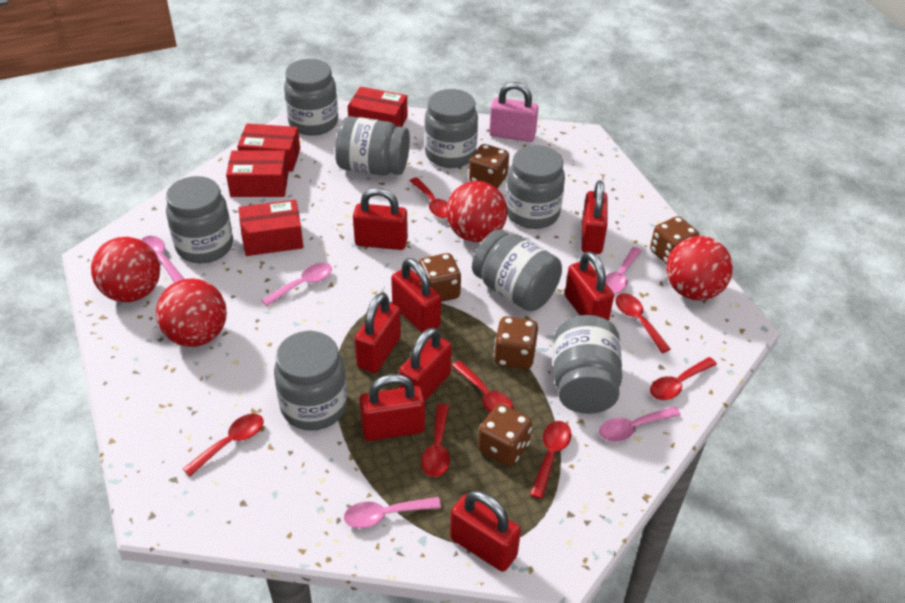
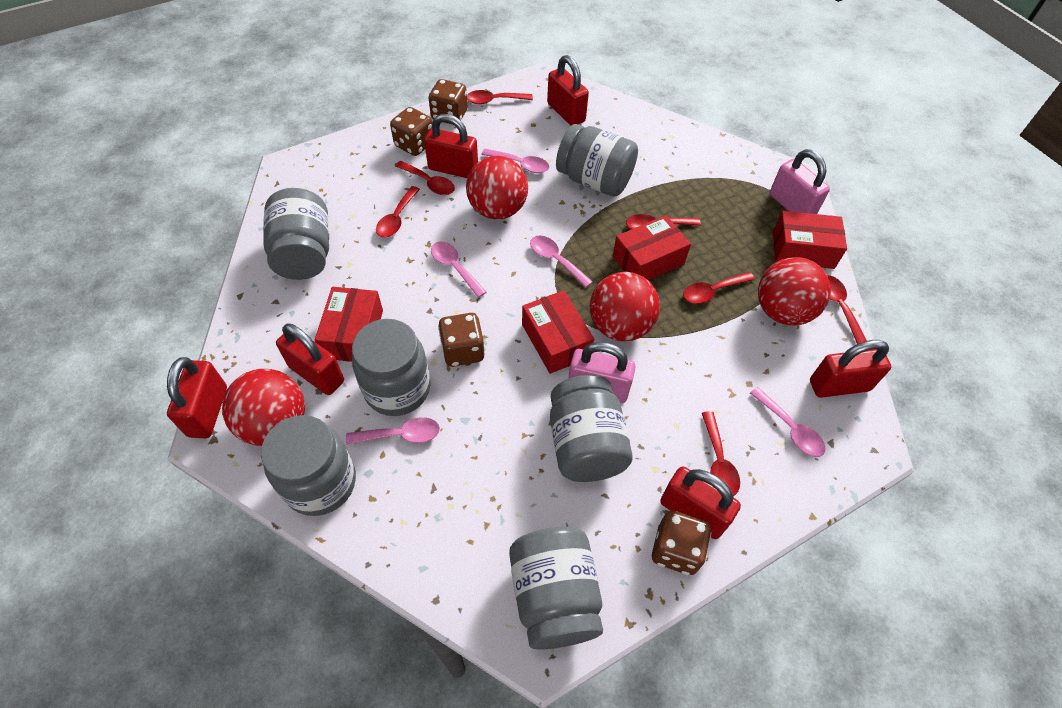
brown dice: 5 -> 4
grey jar: 8 -> 6
pink padlock: 1 -> 2
red padlock: 8 -> 6

